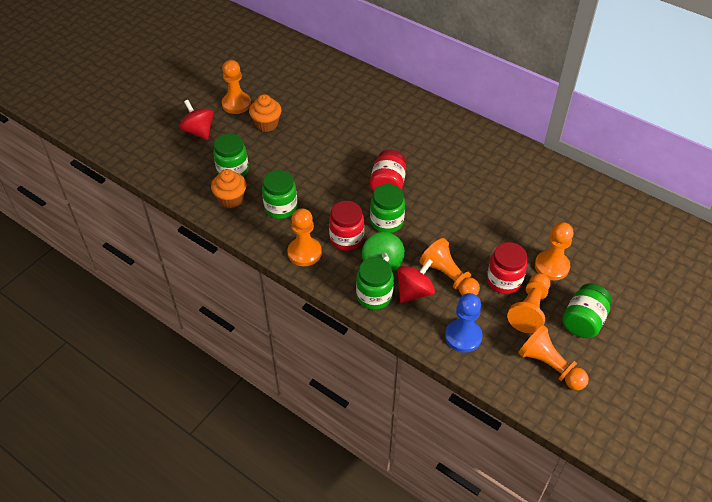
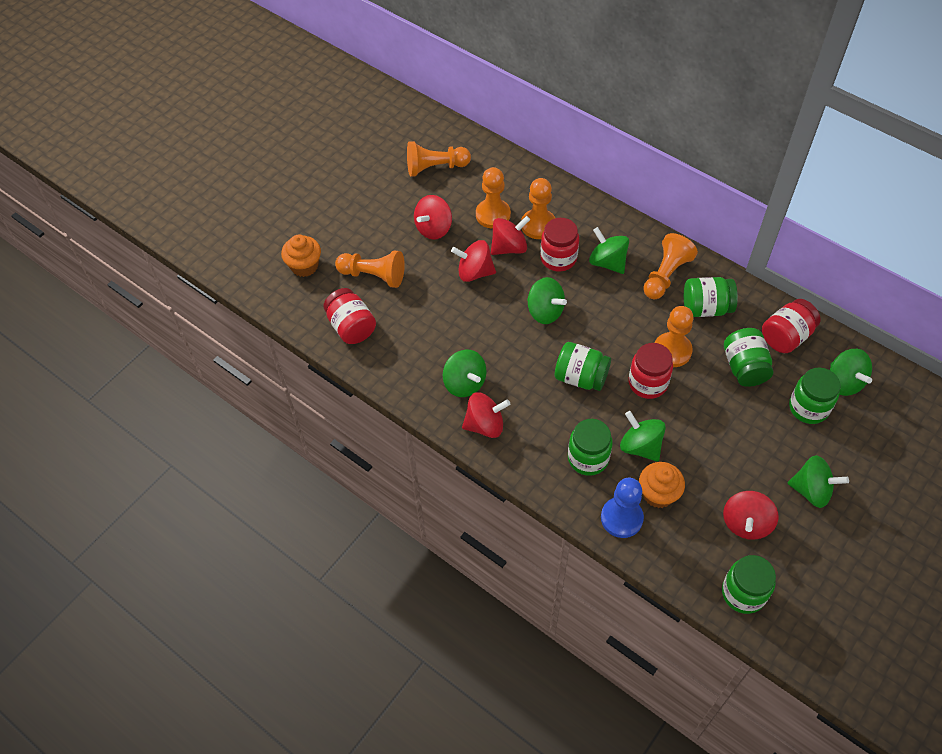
green jar: 5 -> 6
green spinning top: 1 -> 6
red jar: 3 -> 4
red spinning top: 2 -> 5

